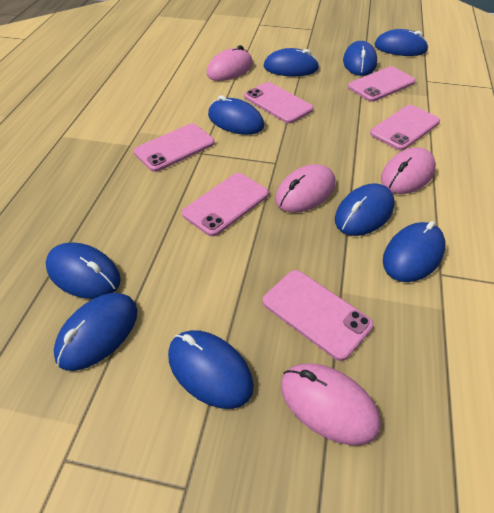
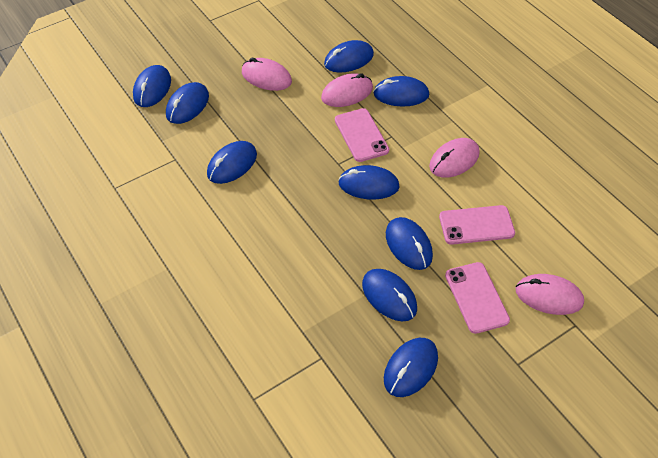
pink phone: 6 -> 3

